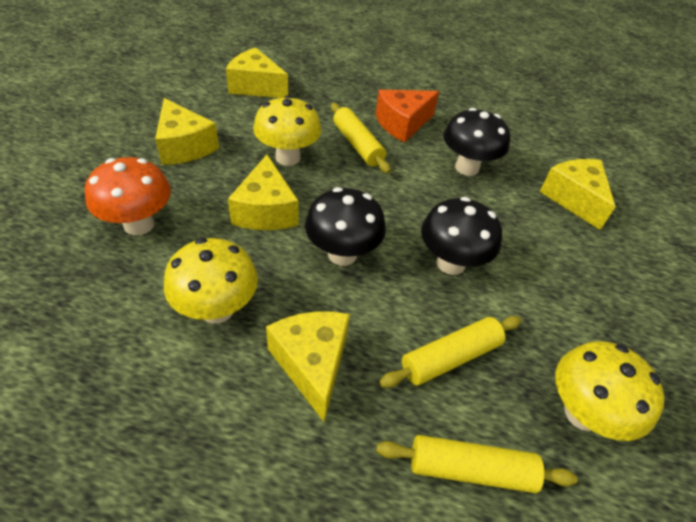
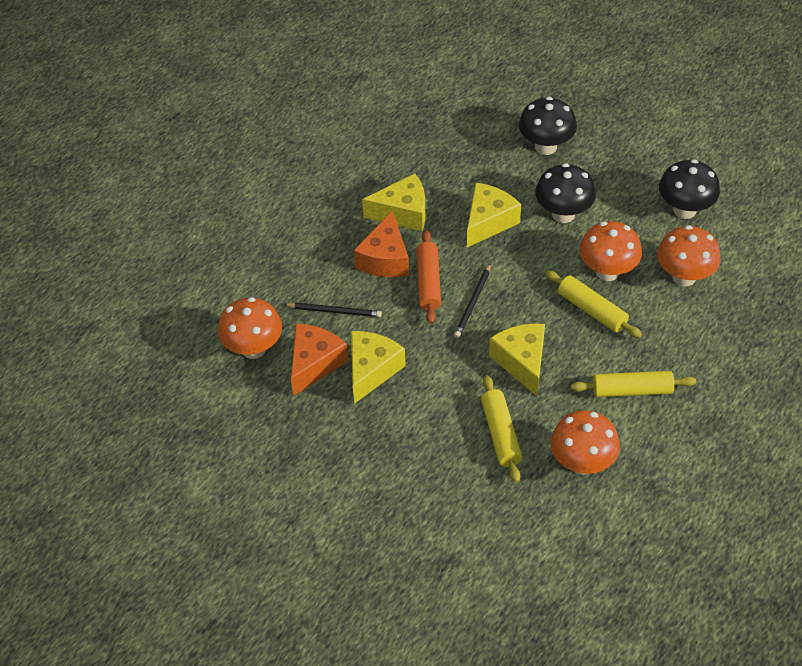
black pencil: 0 -> 2
orange cheese: 1 -> 2
orange mushroom: 1 -> 4
orange rolling pin: 0 -> 1
yellow cheese: 5 -> 4
yellow mushroom: 3 -> 0

